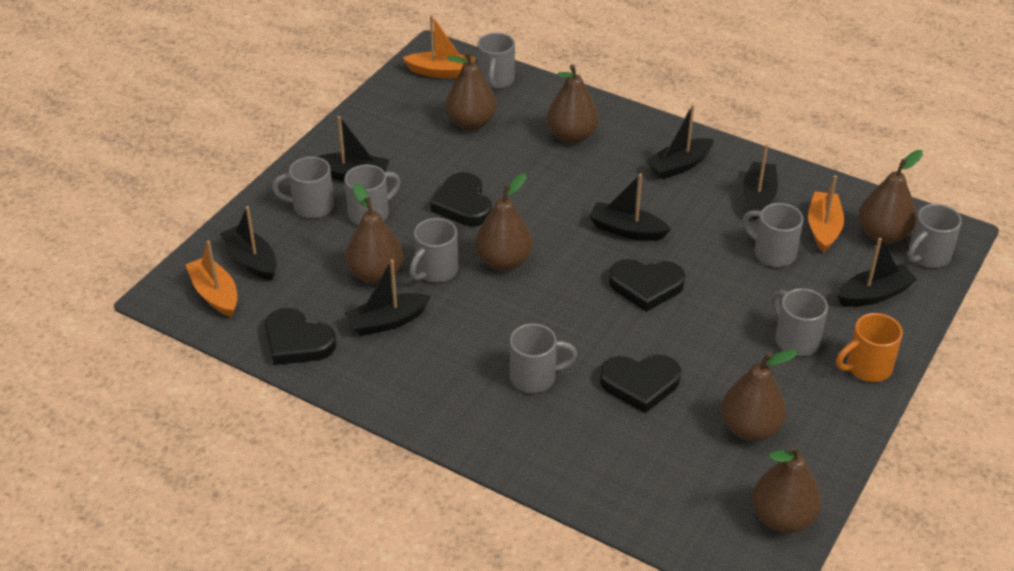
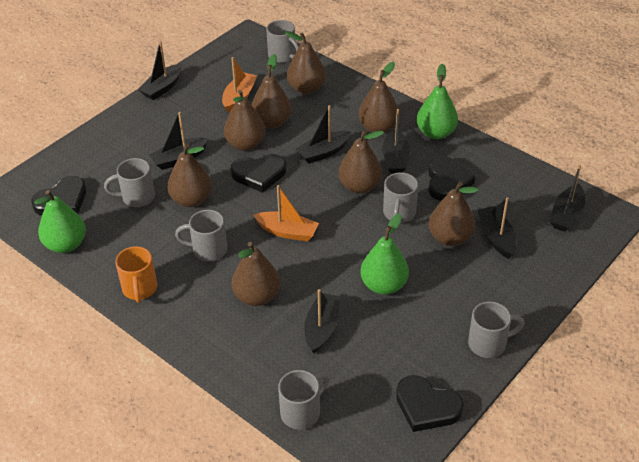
brown pear: 7 -> 8
green pear: 0 -> 3
grey mug: 8 -> 6
orange boat: 3 -> 2

